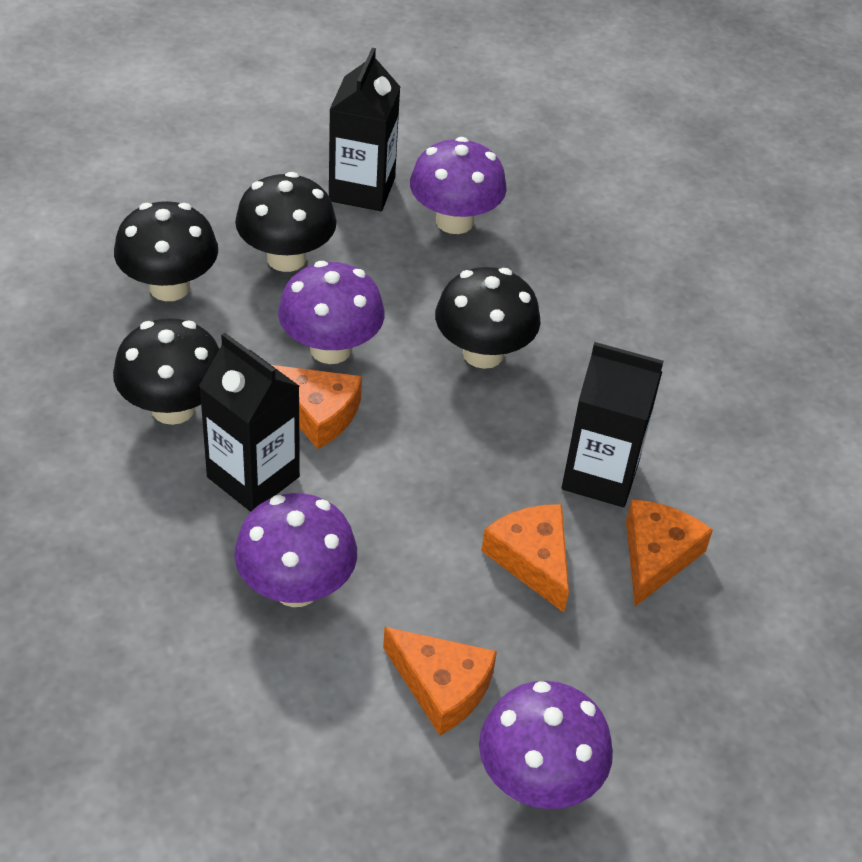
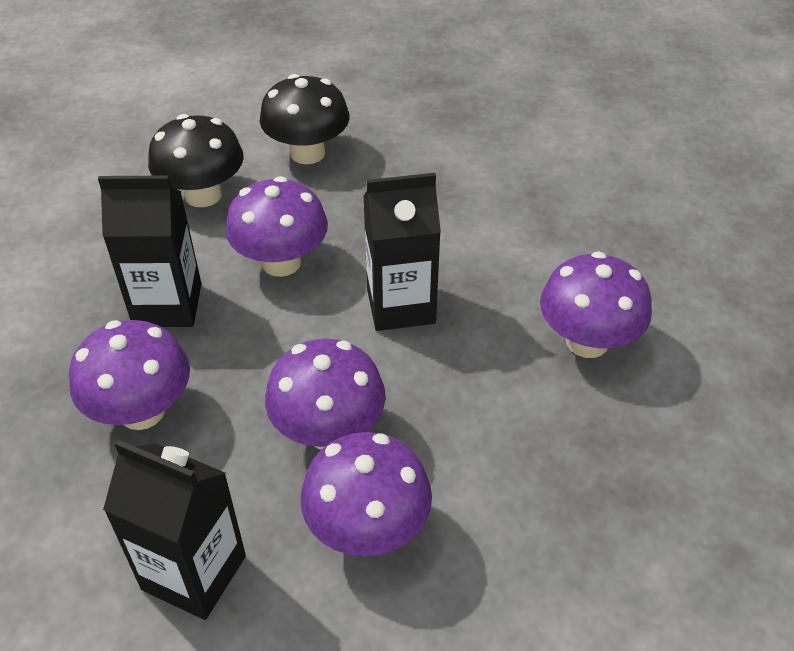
black mushroom: 4 -> 2
orange cheese: 4 -> 0
purple mushroom: 4 -> 5

